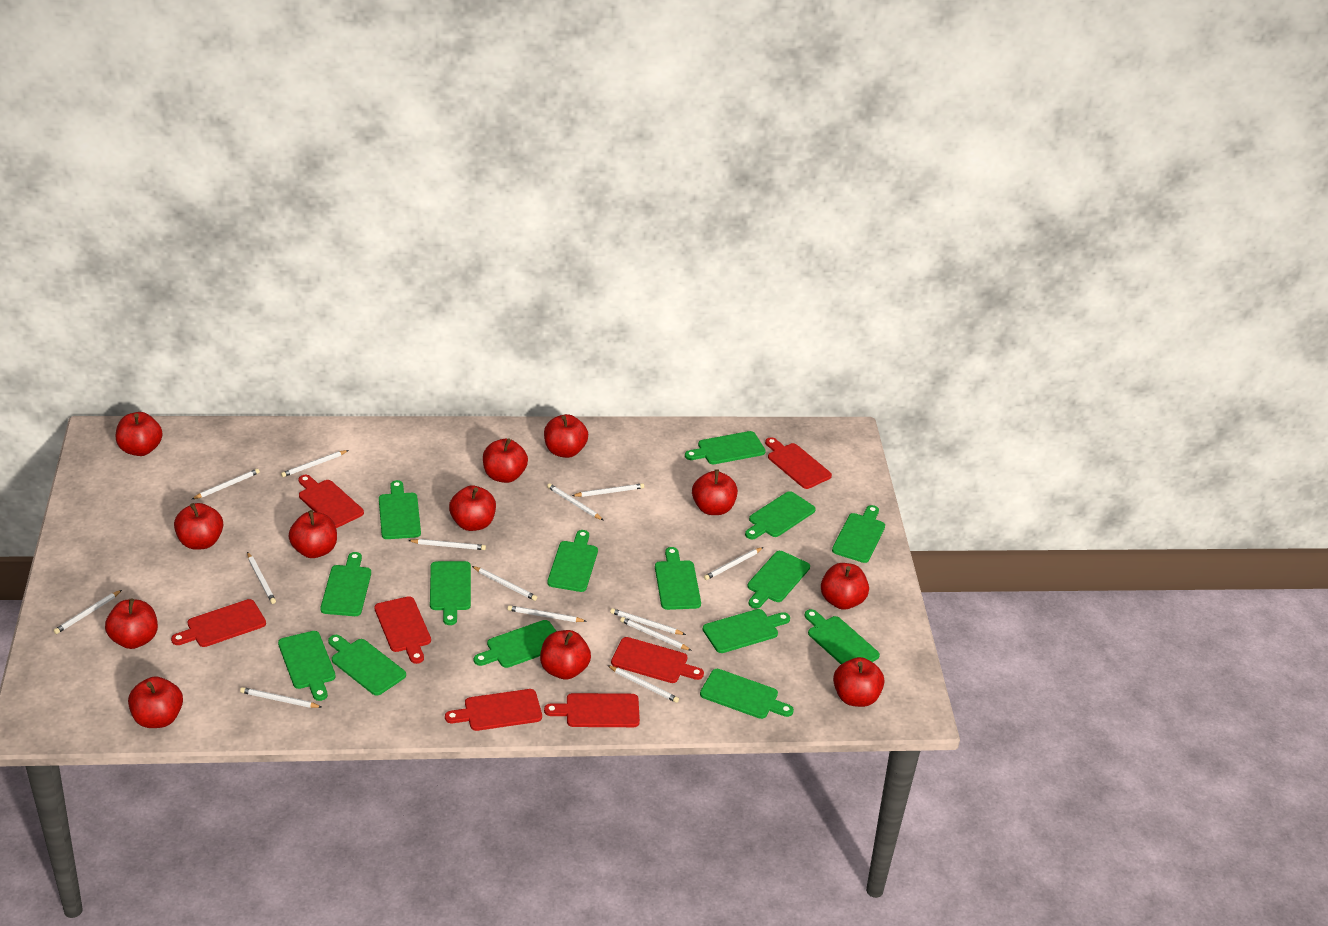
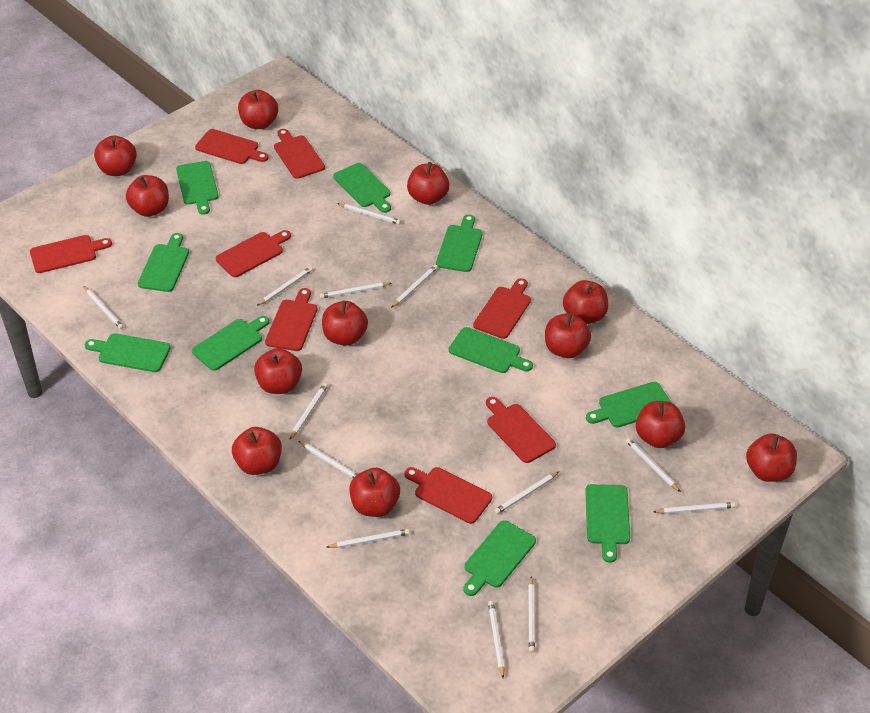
green cutting board: 15 -> 10
red cutting board: 7 -> 8
white pencil: 14 -> 13

